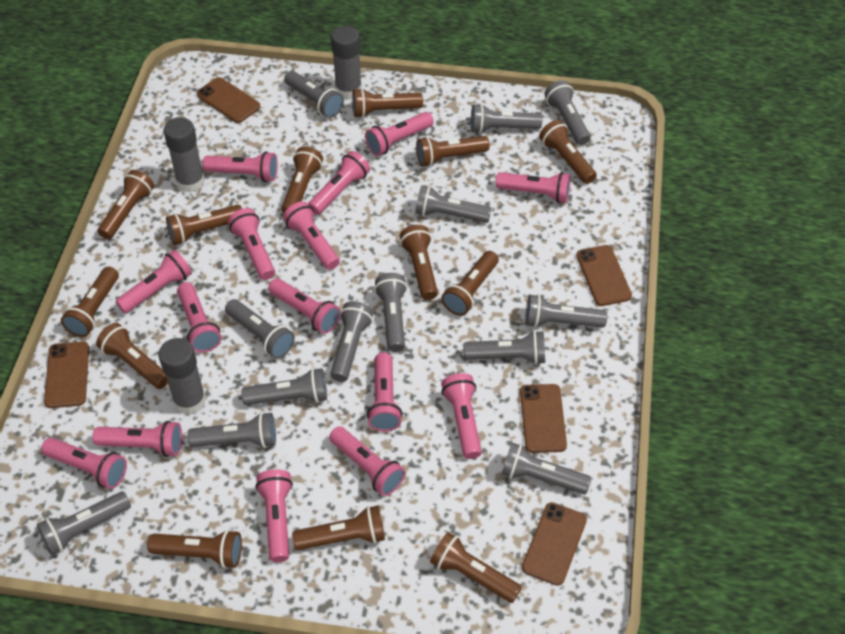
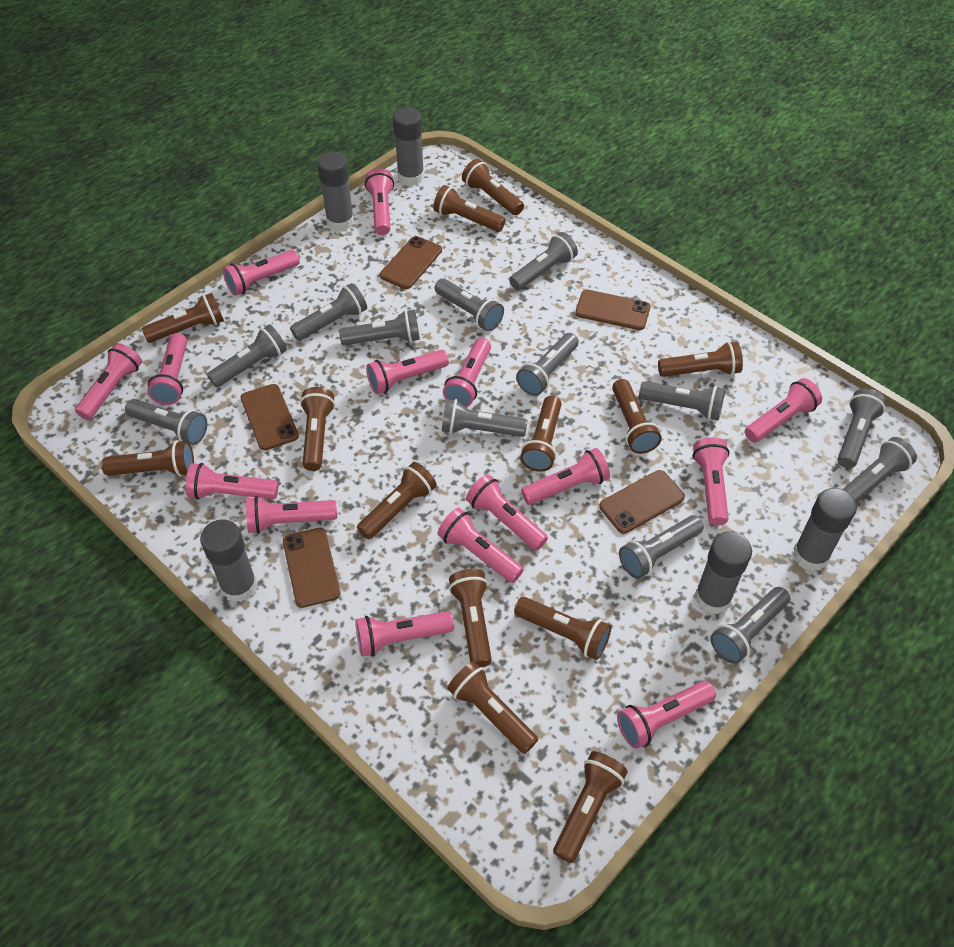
grey glue stick: 3 -> 5

